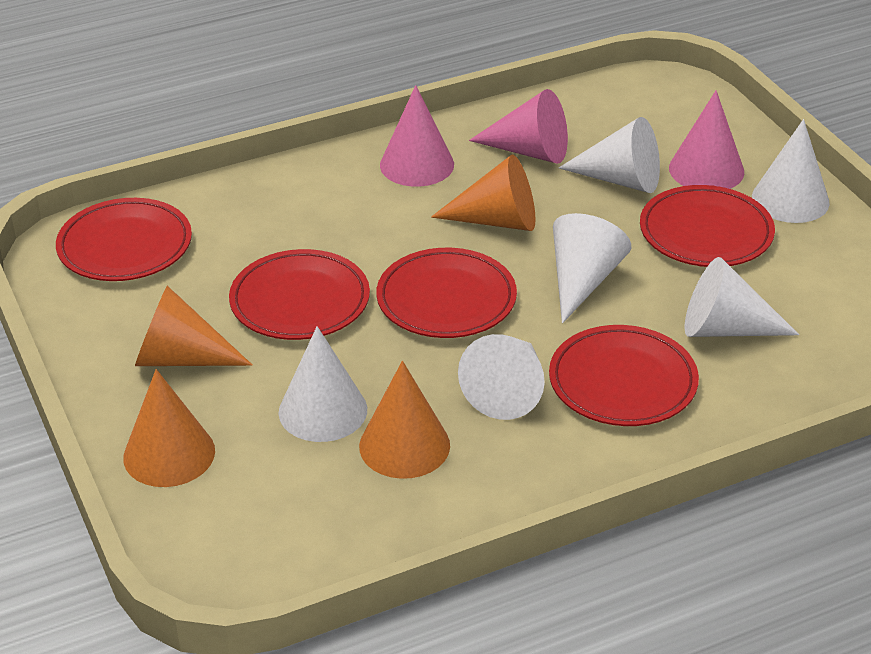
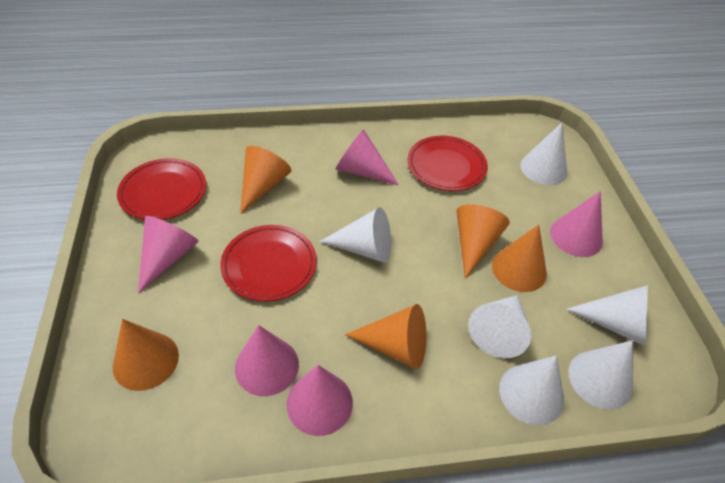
orange cone: 4 -> 5
pink cone: 3 -> 5
red plate: 5 -> 3

